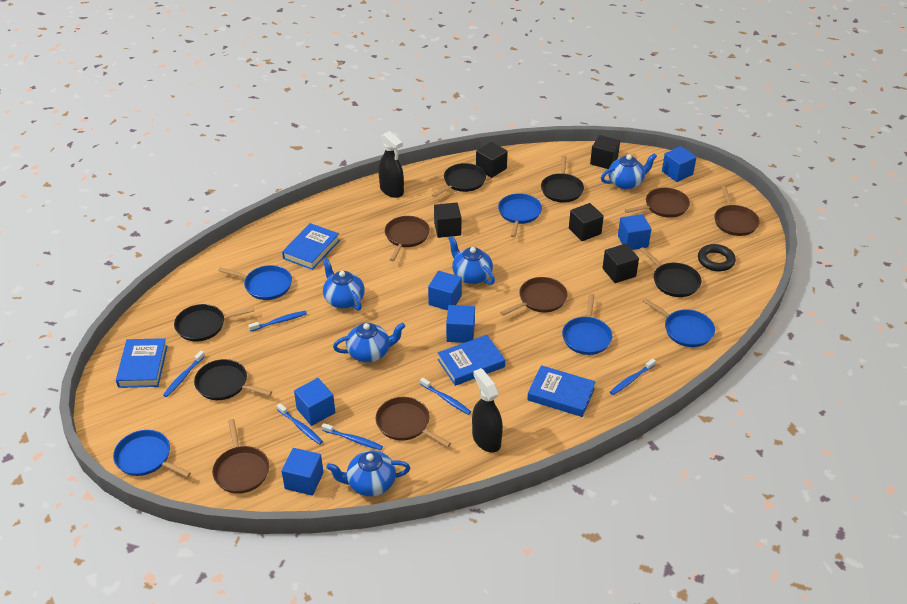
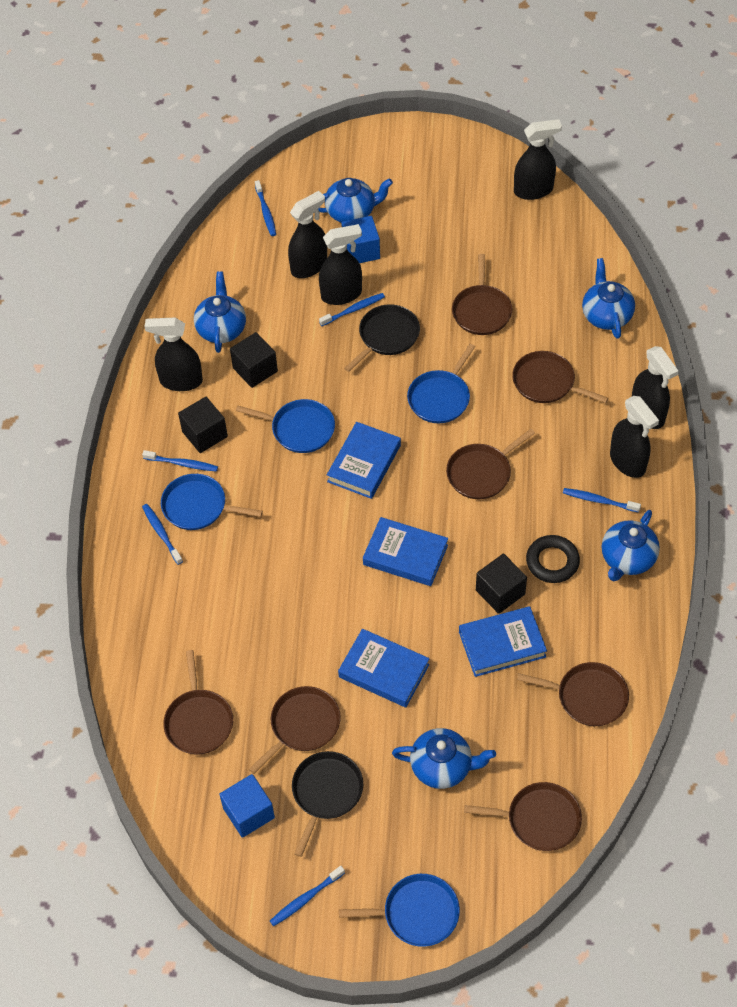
black cube: 5 -> 3
black pan: 5 -> 2
black spray bottle: 2 -> 6
blue cube: 6 -> 2
blue pan: 5 -> 4
brown pan: 6 -> 7

